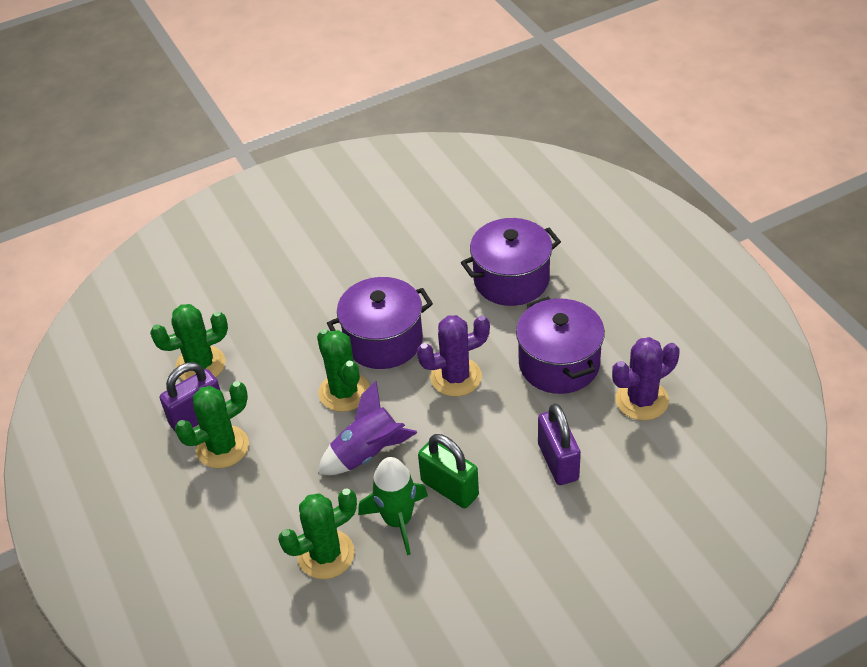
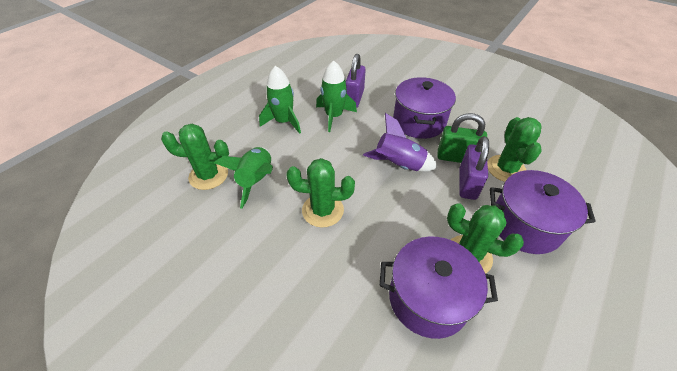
green rocket: 1 -> 3
purple cactus: 2 -> 0

